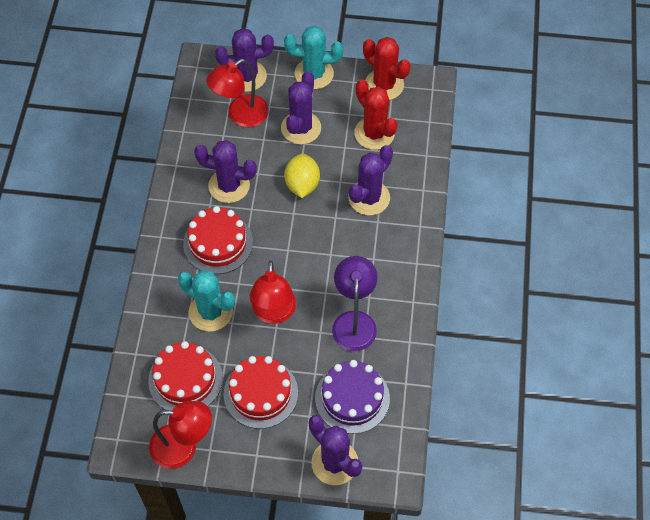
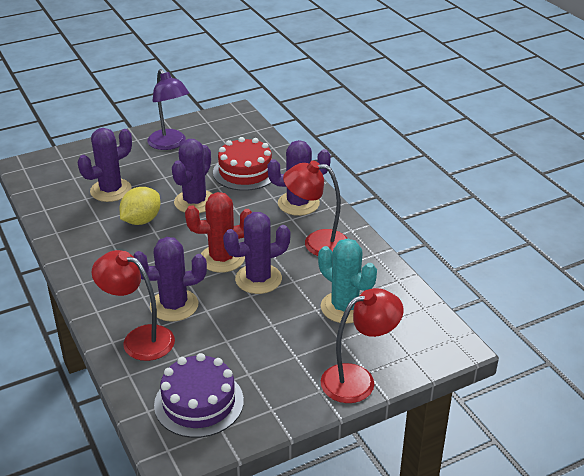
red cactus: 2 -> 1
red cake: 3 -> 1
turquoise cactus: 2 -> 1

